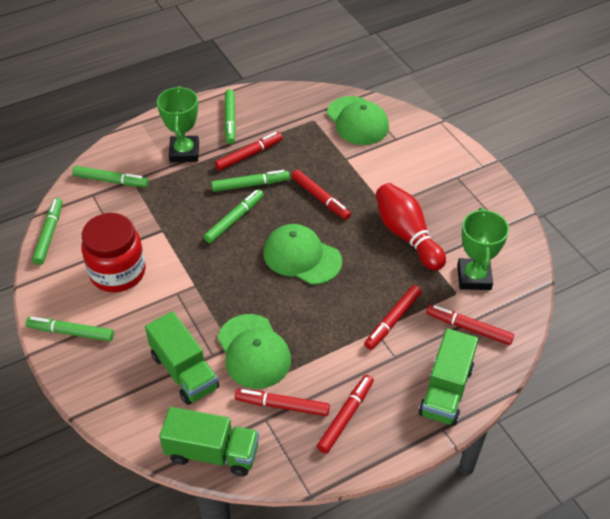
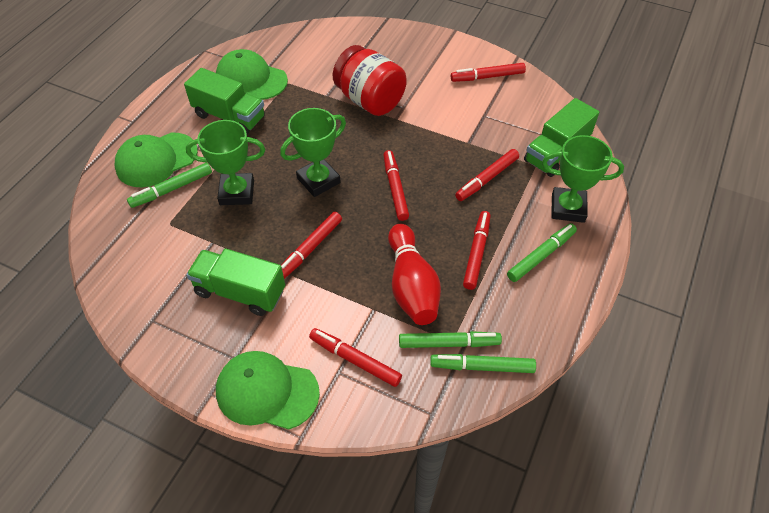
green marker: 6 -> 4
green trophy: 2 -> 3

